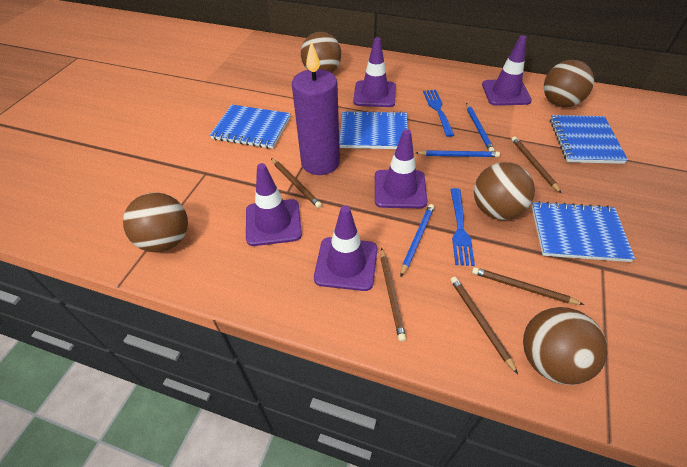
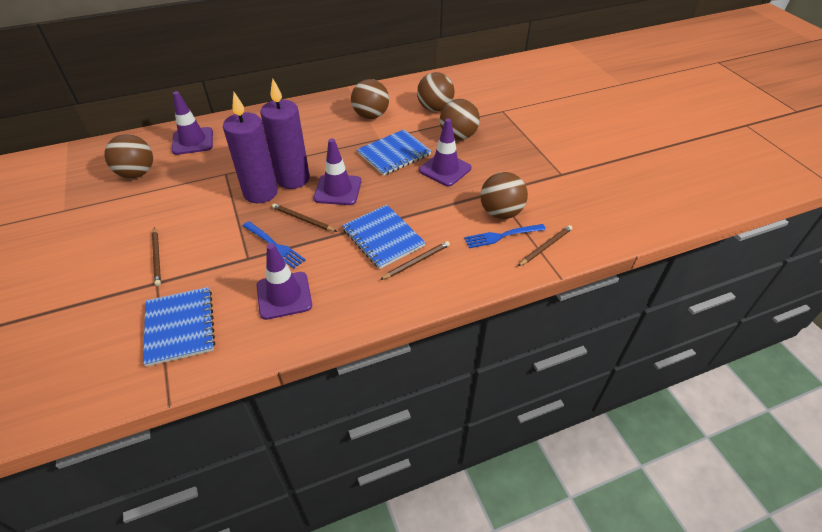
blue notebook: 4 -> 3
blue pencil: 3 -> 0
brown pencil: 5 -> 4
purple candle: 1 -> 2
purple traffic cone: 5 -> 4

